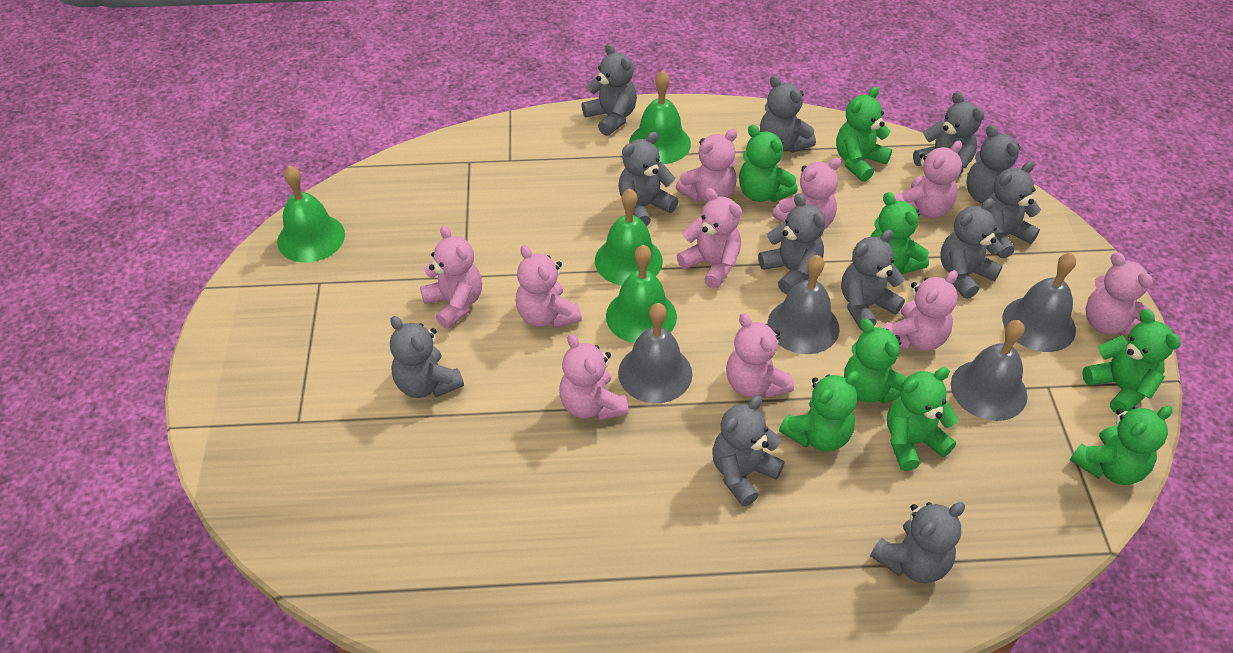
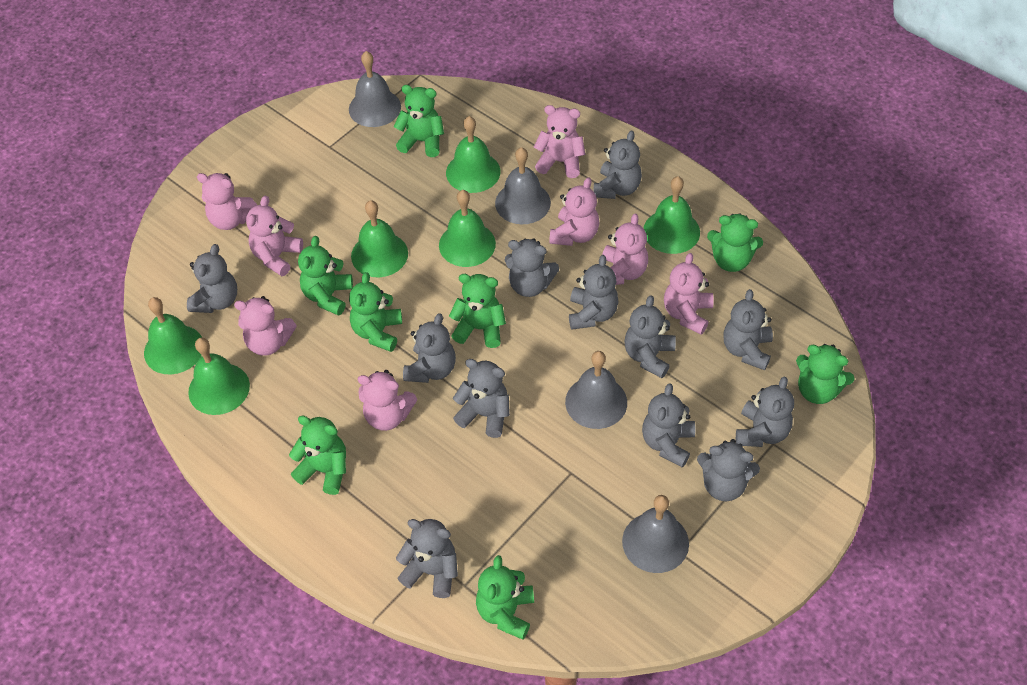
green bell: 4 -> 6
pink teddy bear: 10 -> 8

